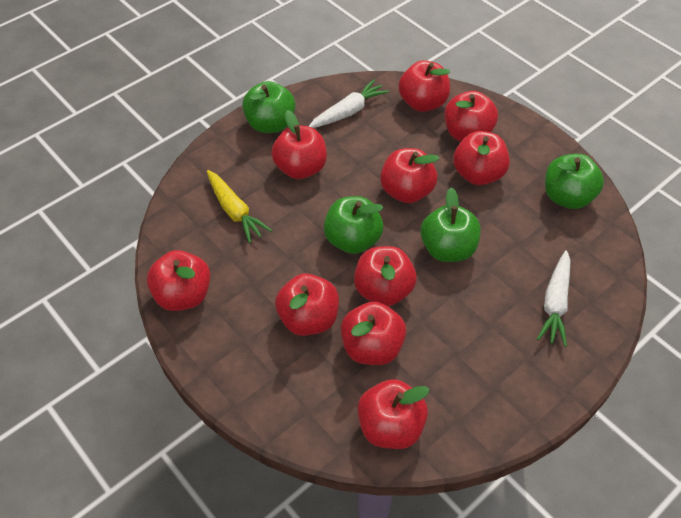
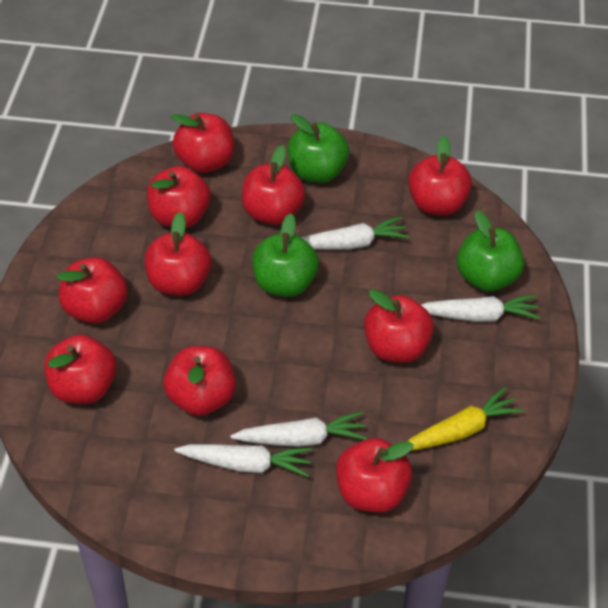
green apple: 4 -> 3
white carrot: 2 -> 4

